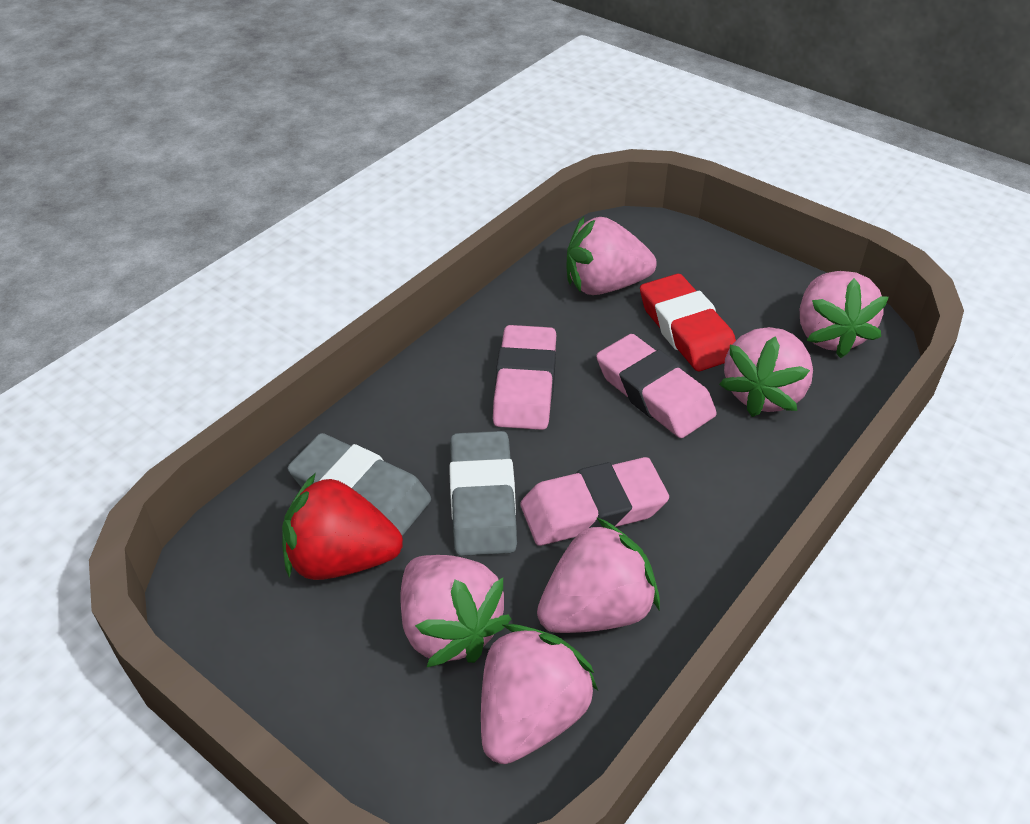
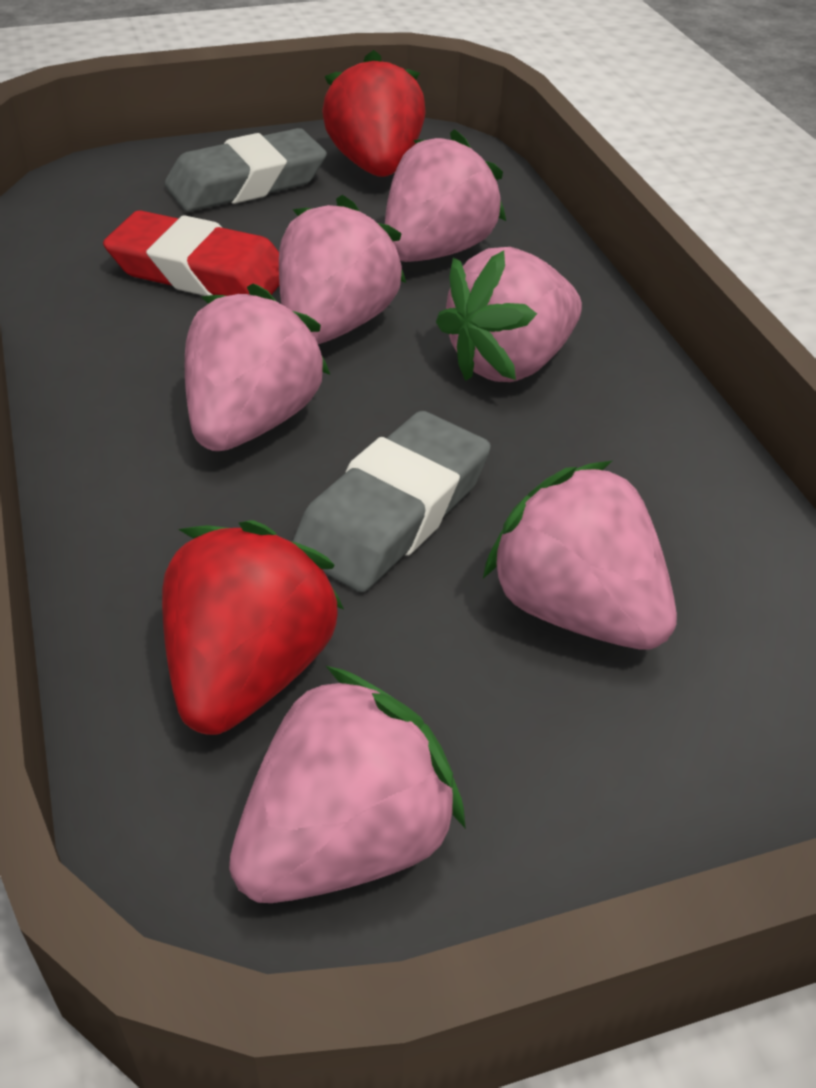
pink eraser: 3 -> 0
red strawberry: 1 -> 2

